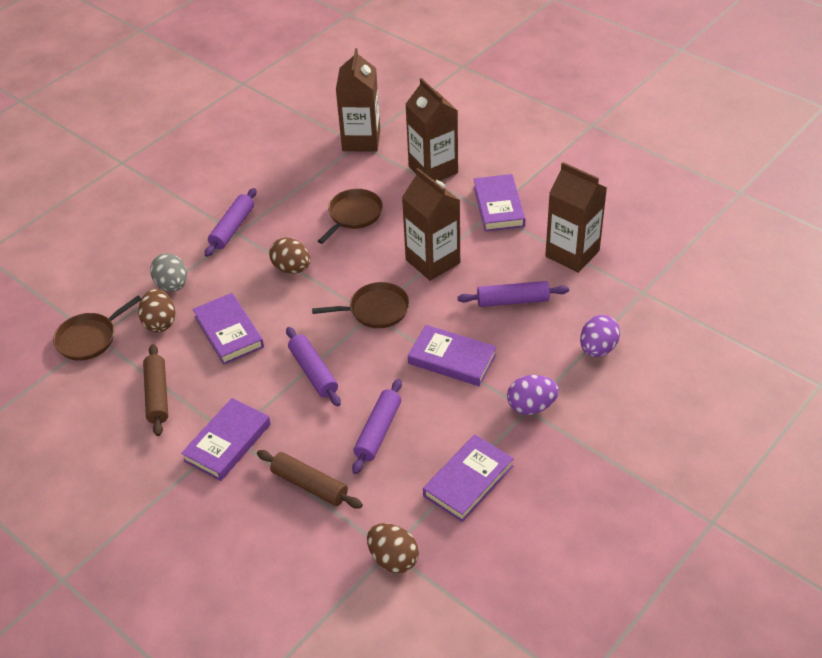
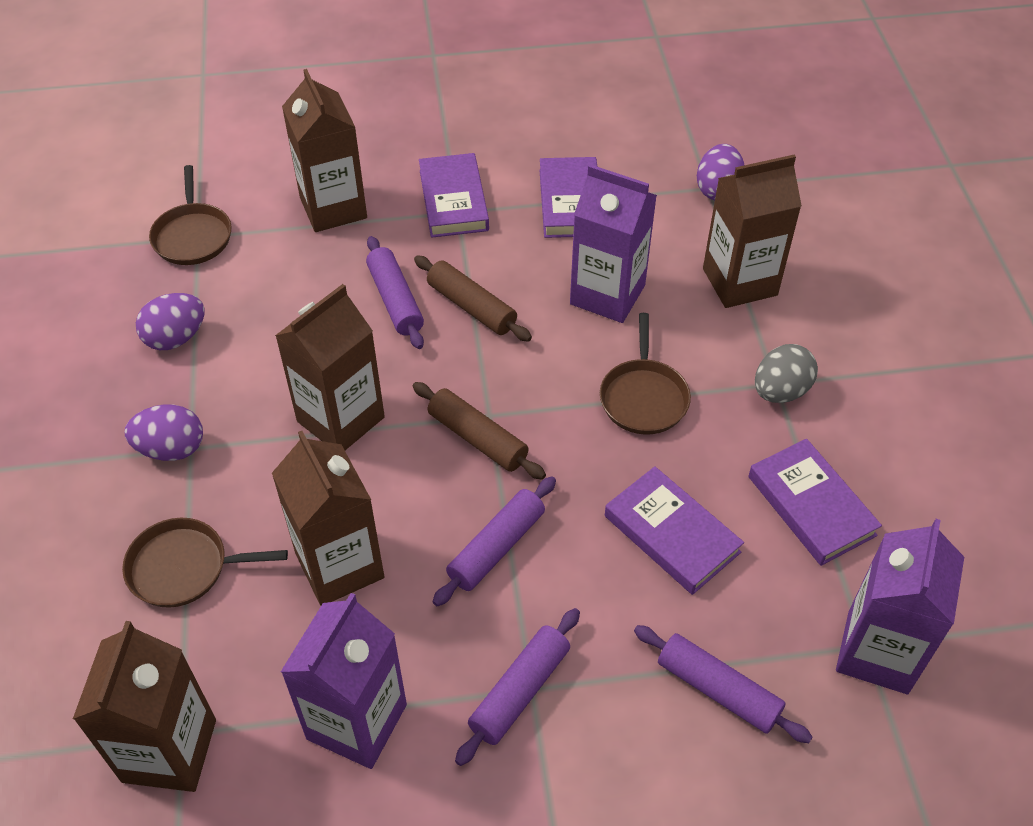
brown carton: 4 -> 5
brown egg: 3 -> 0
purple book: 5 -> 4
purple carton: 0 -> 3
purple egg: 2 -> 3

